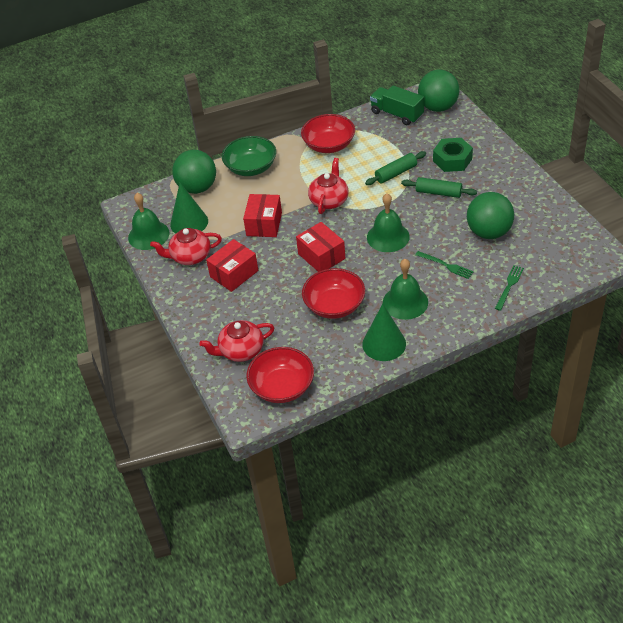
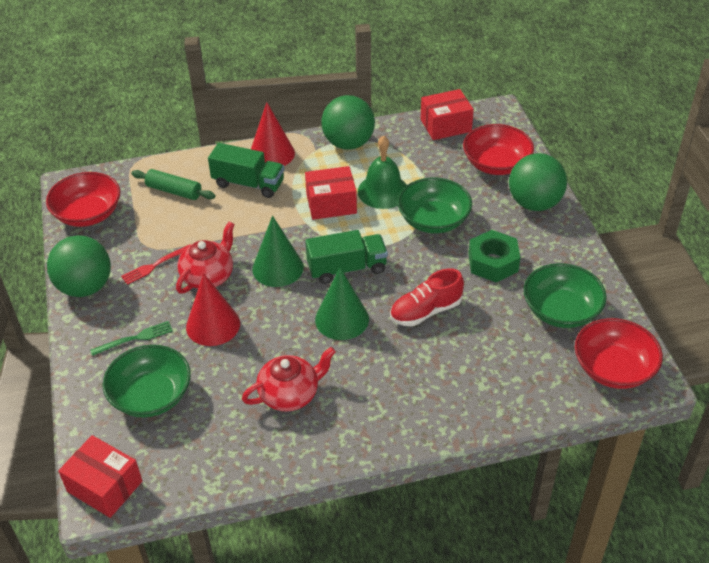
green bell: 3 -> 1
green bowl: 1 -> 3
green fork: 2 -> 1
green rolling pin: 2 -> 1
green truck: 1 -> 2
red cone: 0 -> 2
red fork: 0 -> 1
red shoe: 0 -> 1
red teapot: 3 -> 2

